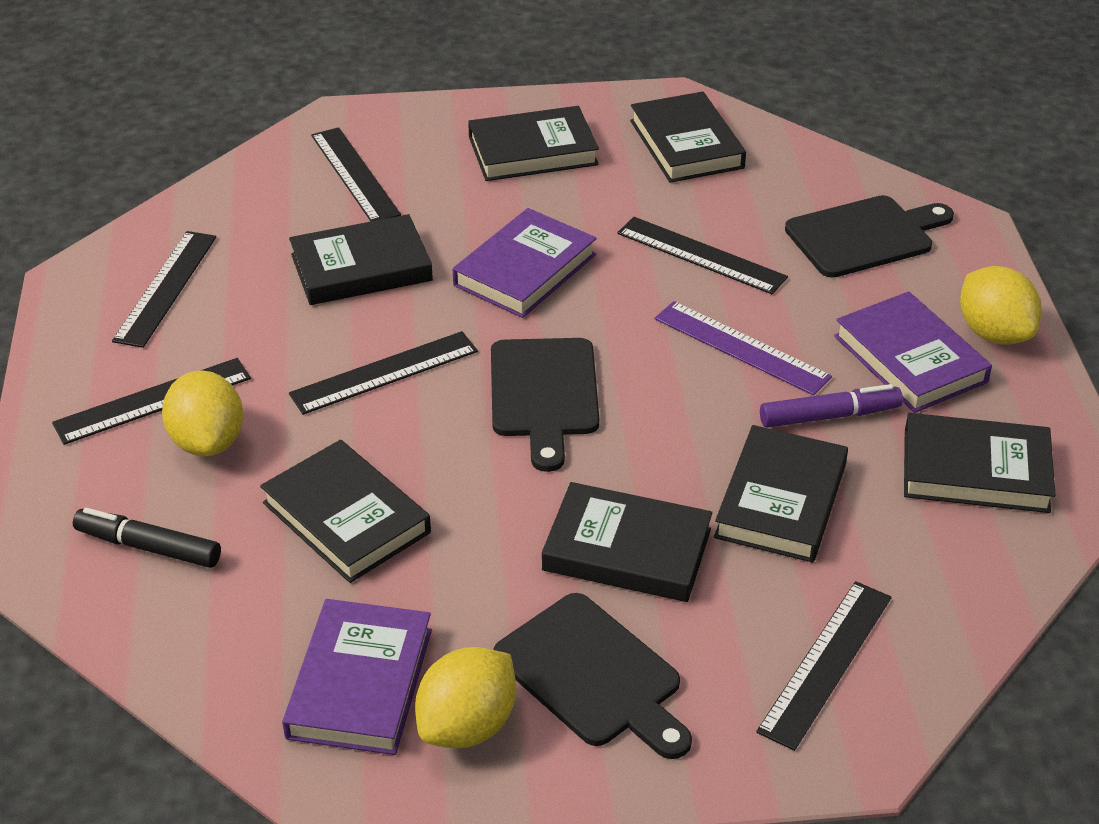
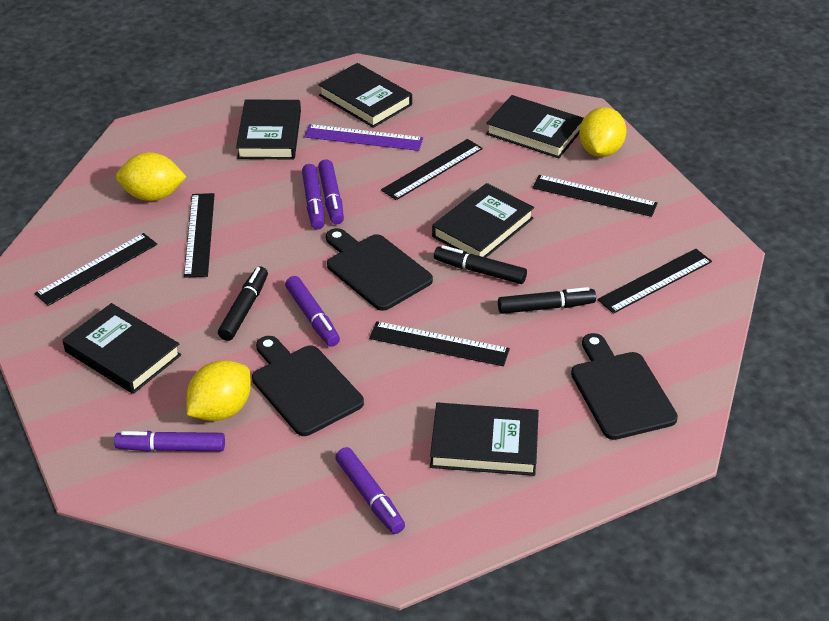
black book: 7 -> 6
black marker: 1 -> 3
purple book: 3 -> 0
purple marker: 1 -> 5

